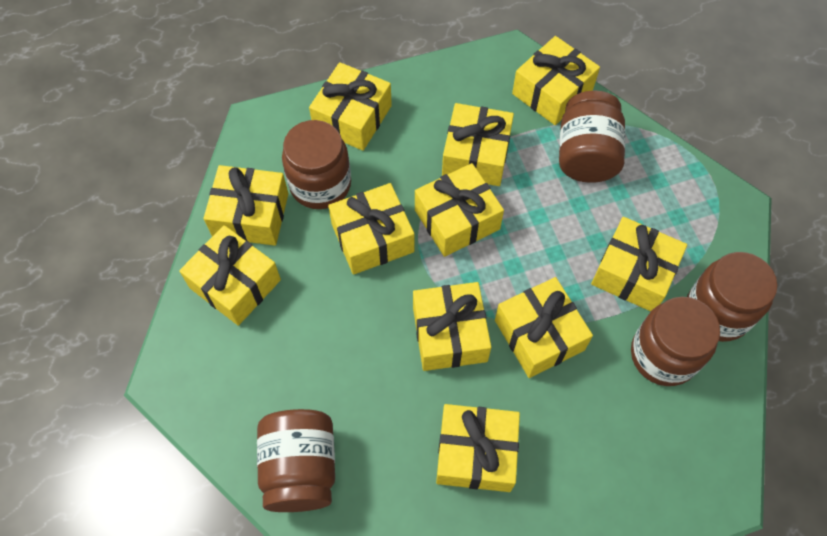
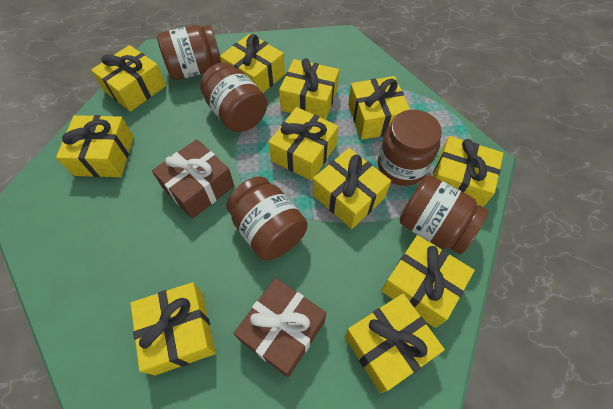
brown gift: 0 -> 2

